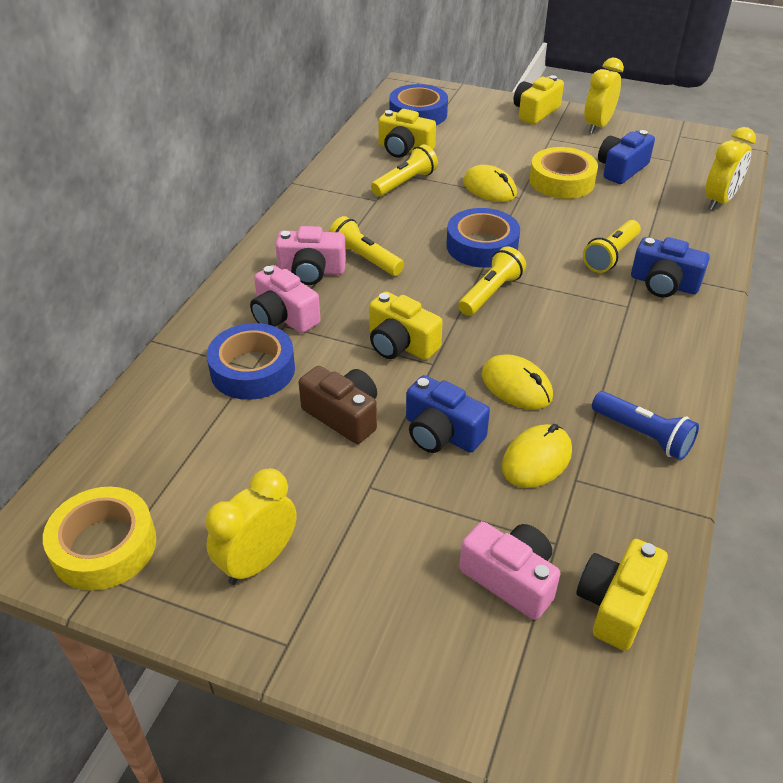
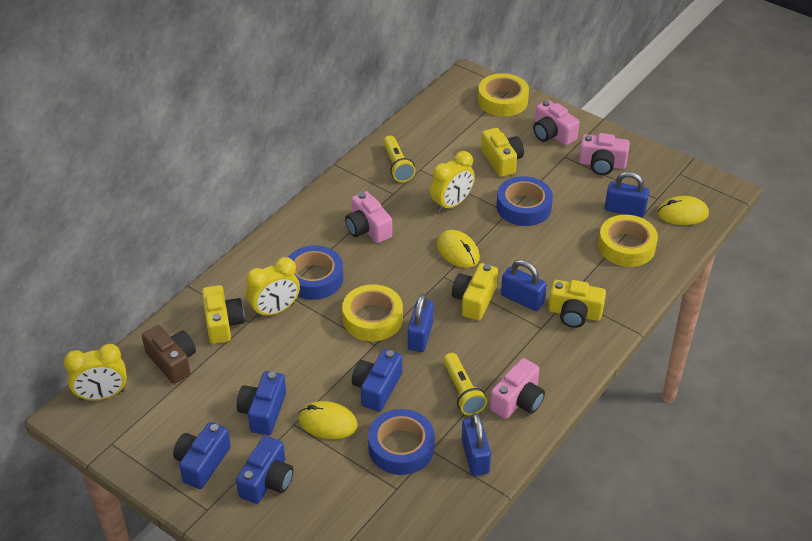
blue camera: 3 -> 4
blue flashlight: 1 -> 0
blue padlock: 0 -> 4
pink camera: 3 -> 4
yellow flashlight: 4 -> 2
yellow tape: 2 -> 3

